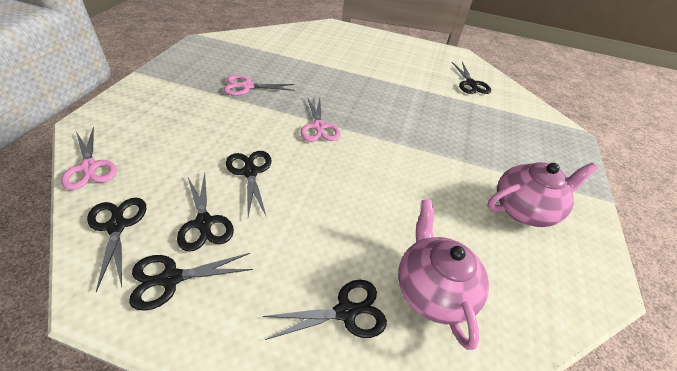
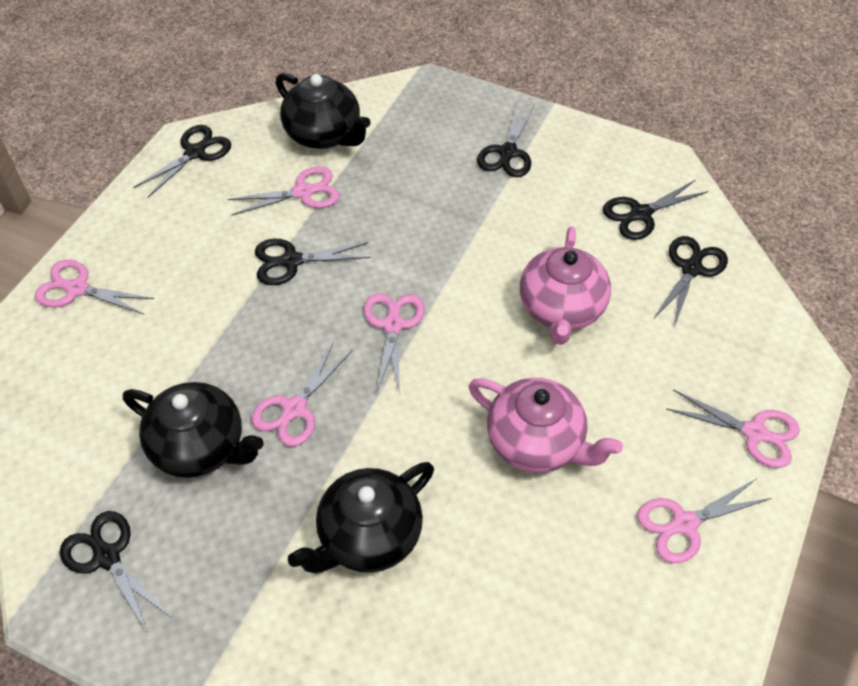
black teapot: 0 -> 3
pink scissors: 3 -> 6

